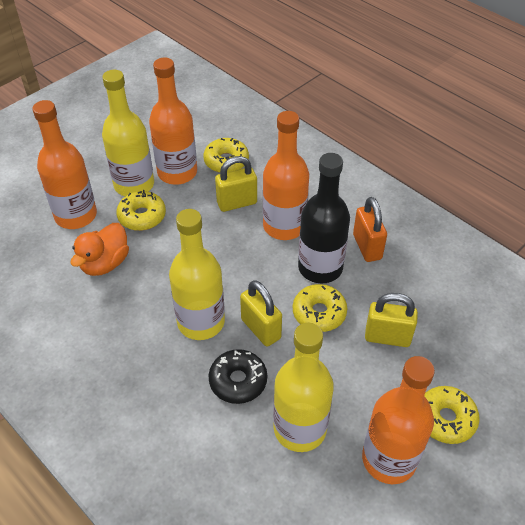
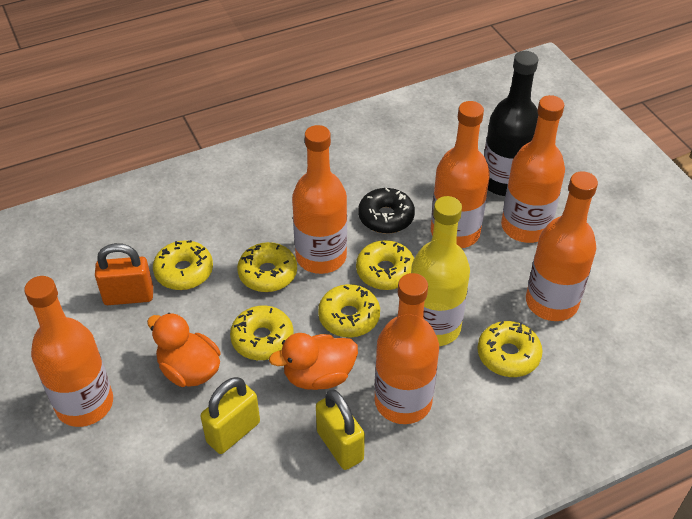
orange bottle: 4 -> 6
orange duck: 1 -> 2
yellow bottle: 3 -> 1
yellow donut: 4 -> 6
yellow padlock: 3 -> 2

